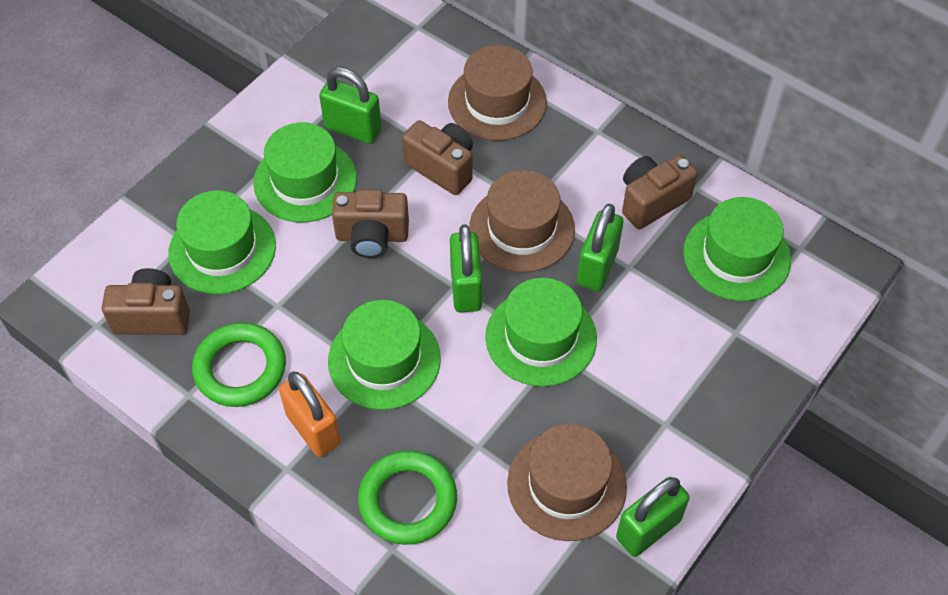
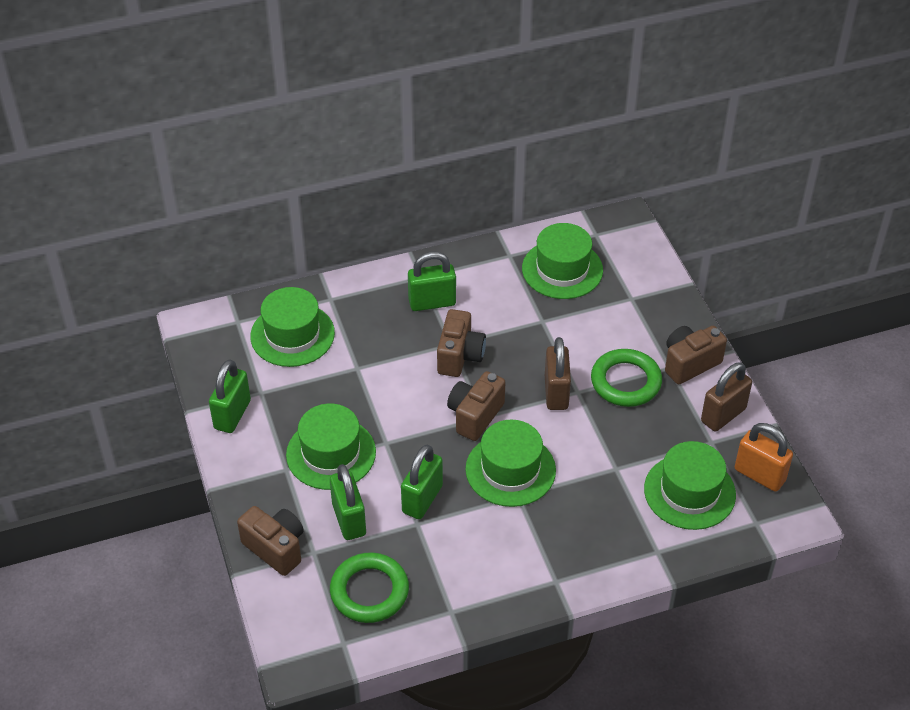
brown hat: 3 -> 0
brown padlock: 0 -> 2

